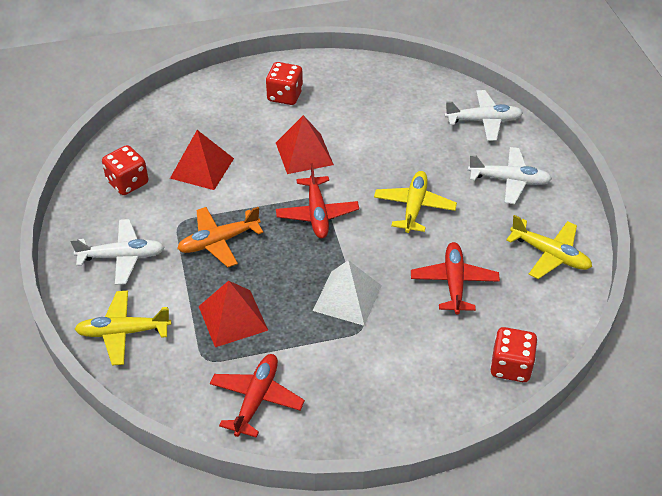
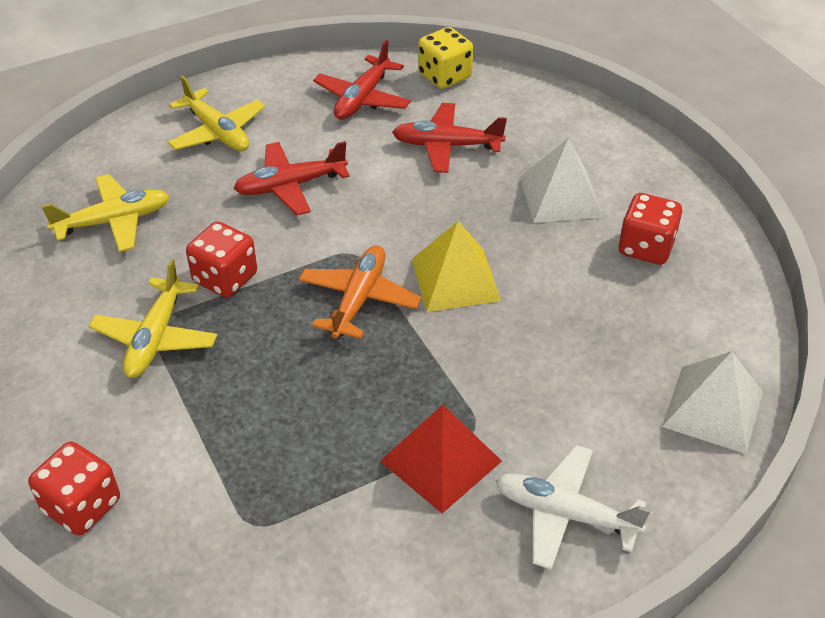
red pyramid: 3 -> 1
white plane: 3 -> 1
white pyramid: 1 -> 2
yellow dice: 0 -> 1
yellow pyramid: 0 -> 1

